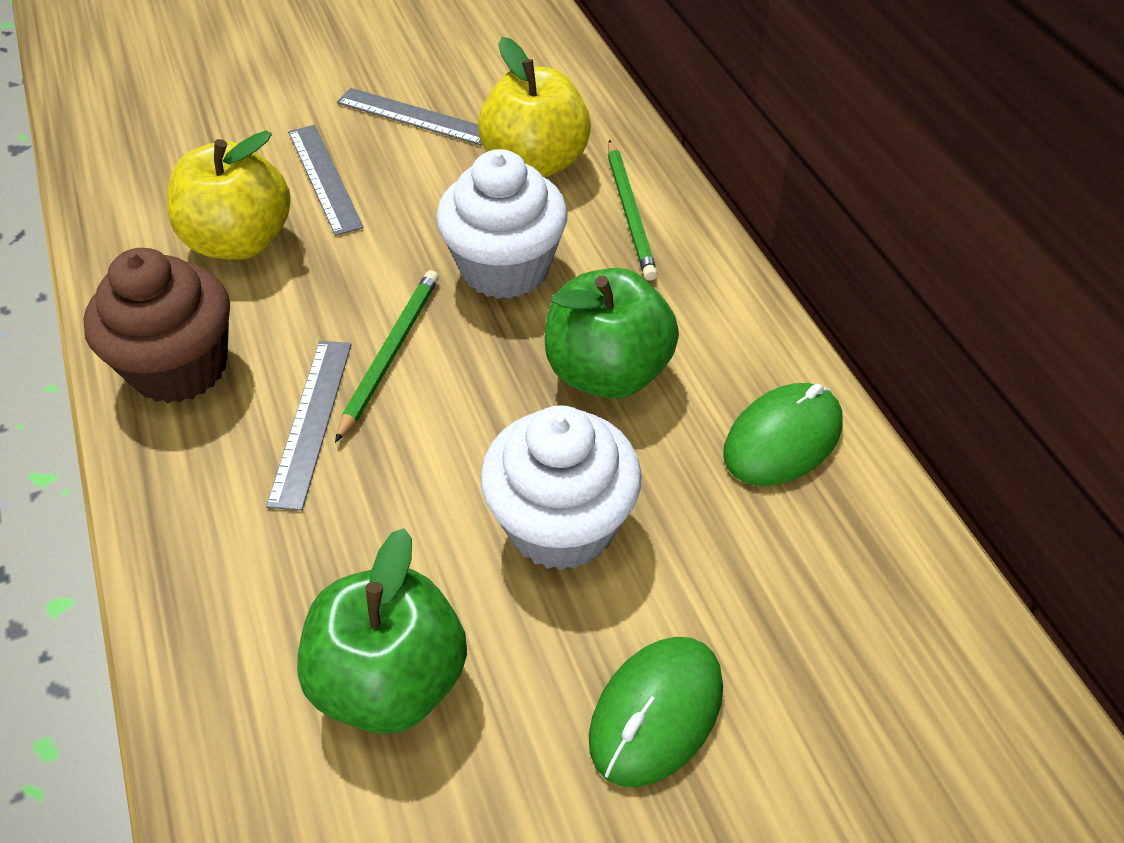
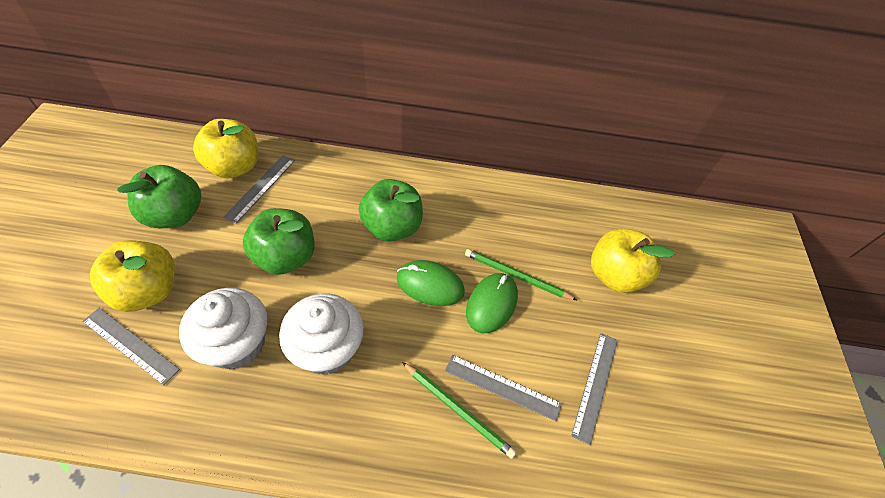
brown cupcake: 1 -> 0
green apple: 2 -> 3
grey ruler: 3 -> 4
yellow apple: 2 -> 3

